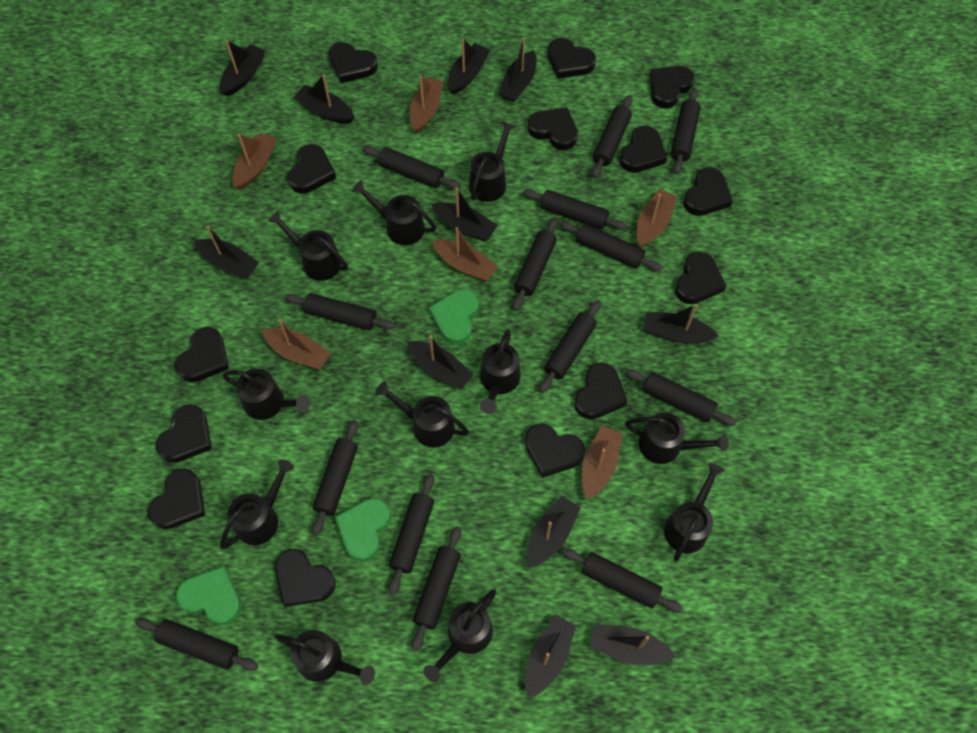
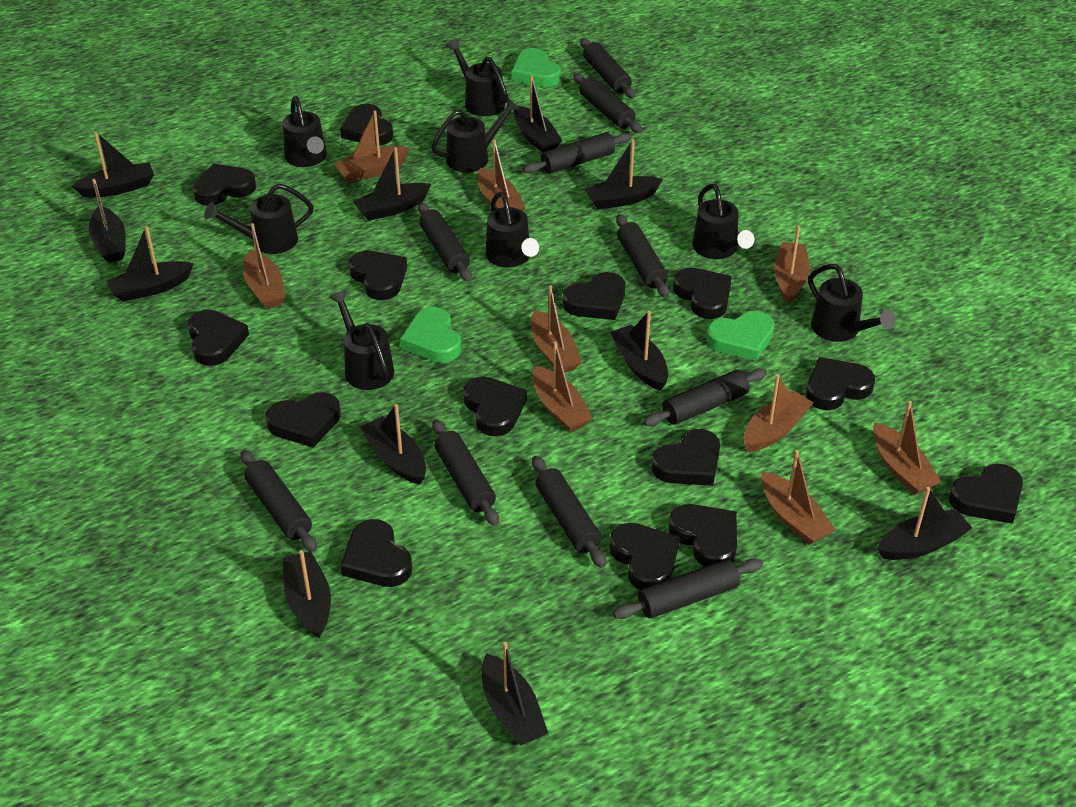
black rolling pin: 14 -> 10
black watering can: 11 -> 8
brown boat: 6 -> 9

